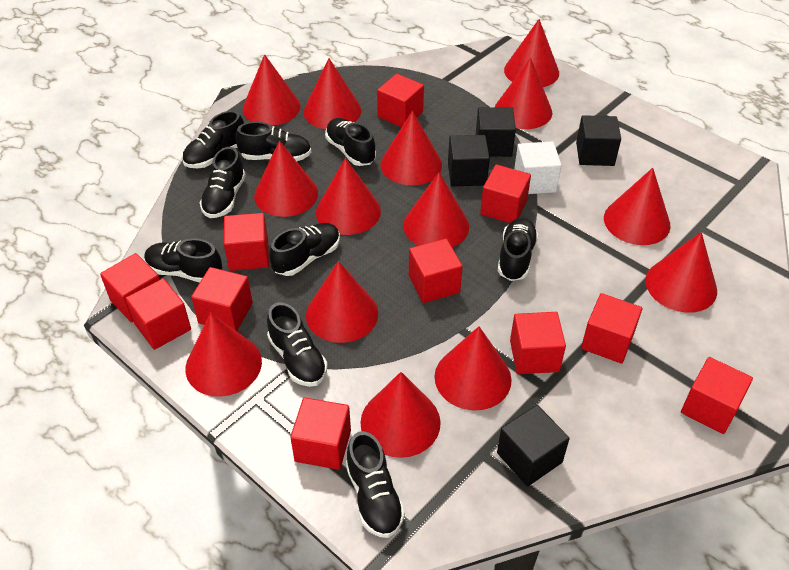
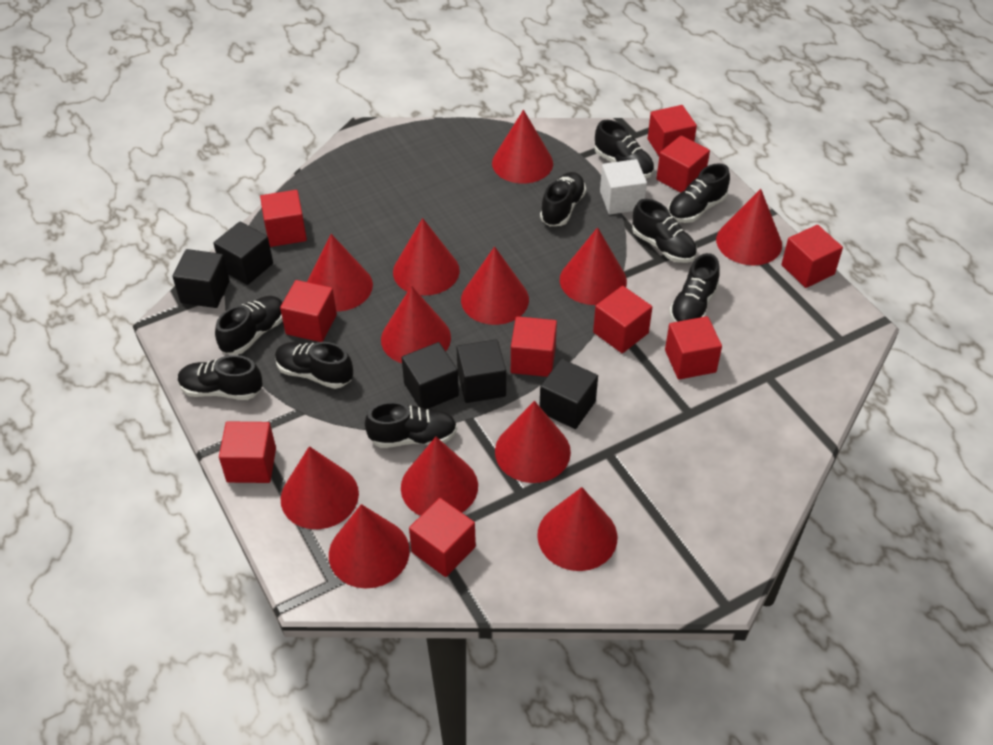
black cube: 4 -> 5
red cone: 14 -> 12
red cube: 11 -> 10

